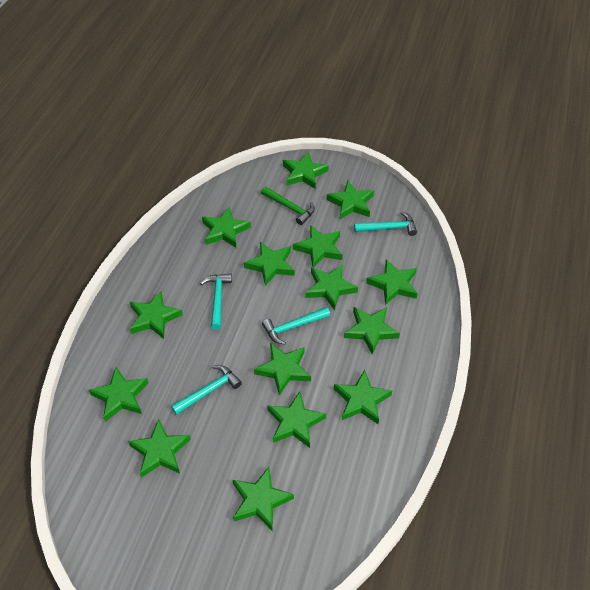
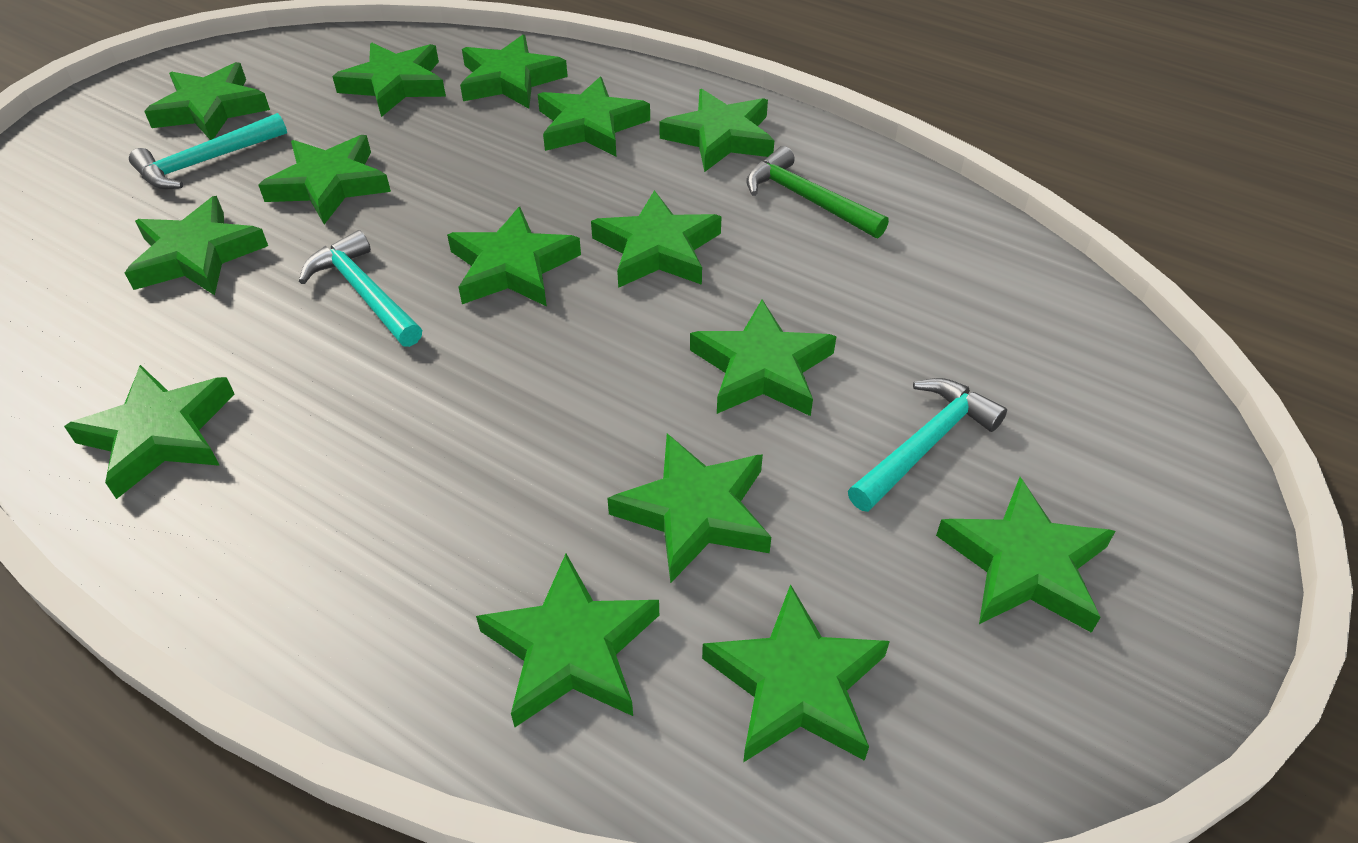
turquoise hammer: 4 -> 3

